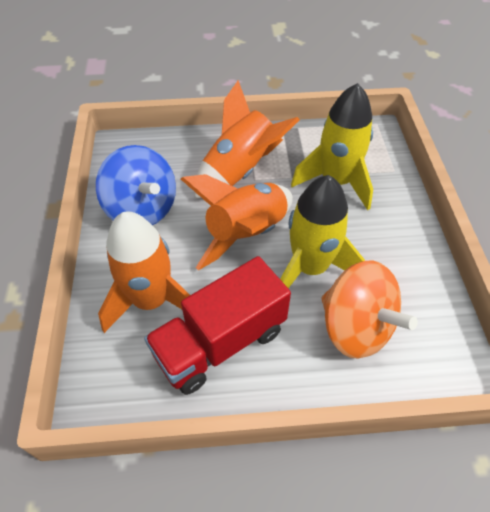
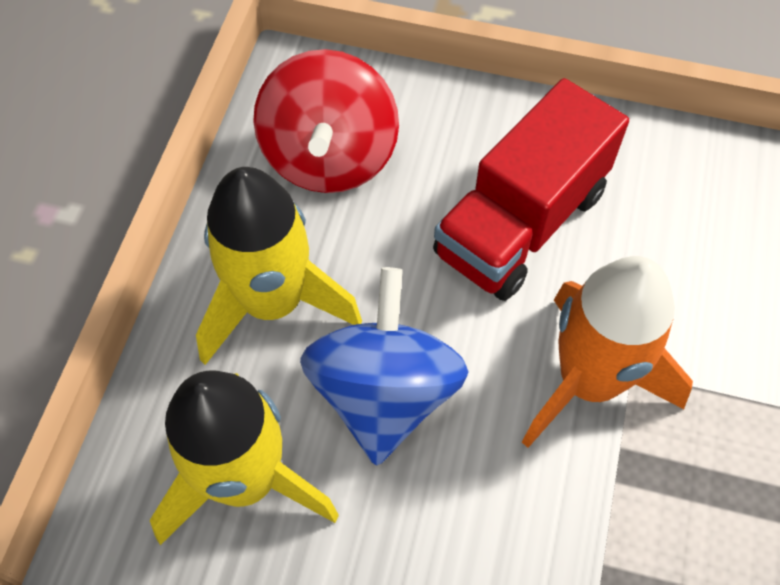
orange rocket: 3 -> 1
orange spinning top: 1 -> 0
red spinning top: 0 -> 1

